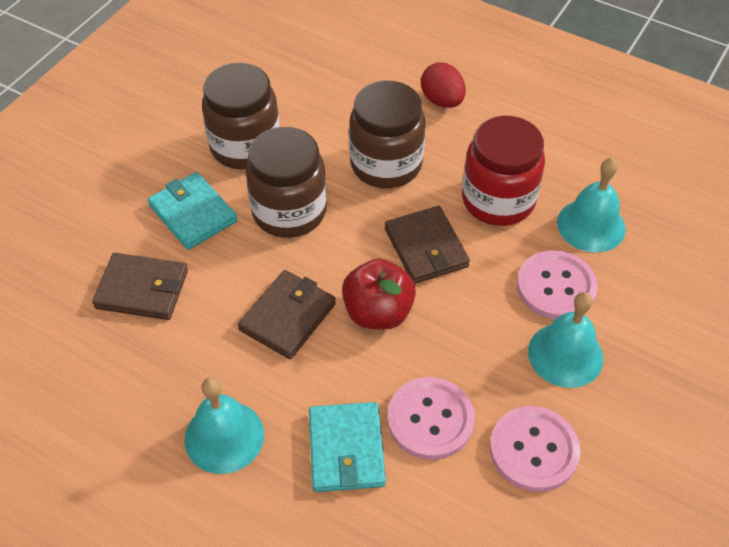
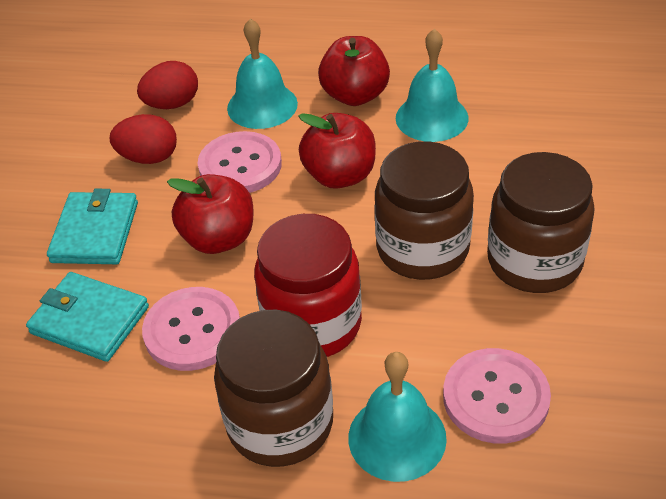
brown wallet: 3 -> 0
red apple: 1 -> 3
red egg: 1 -> 2

